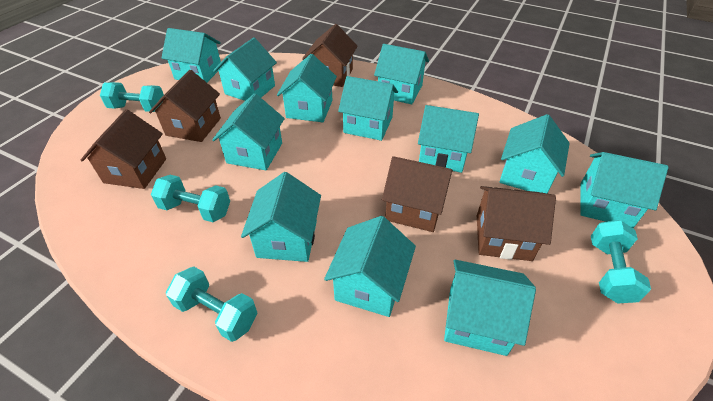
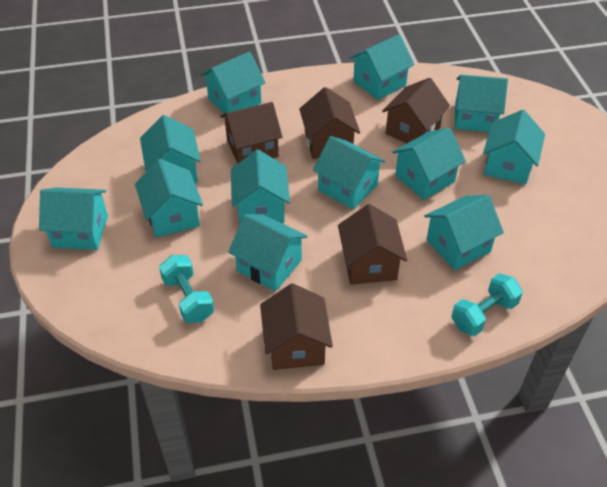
turquoise dumbbell: 4 -> 2

